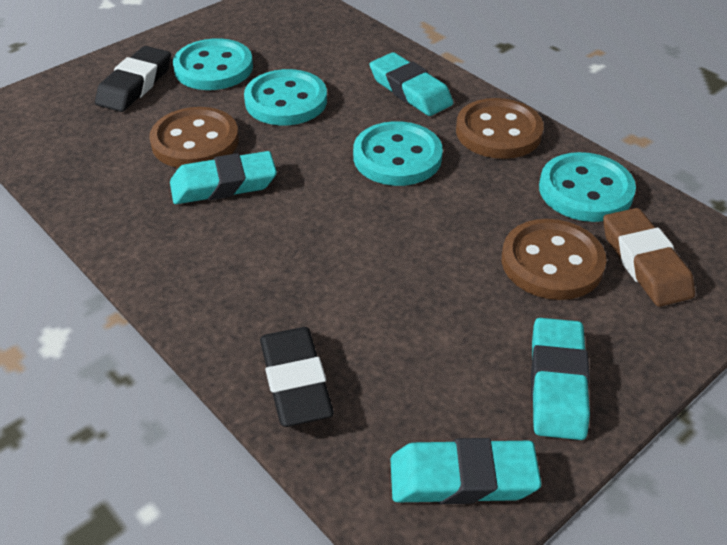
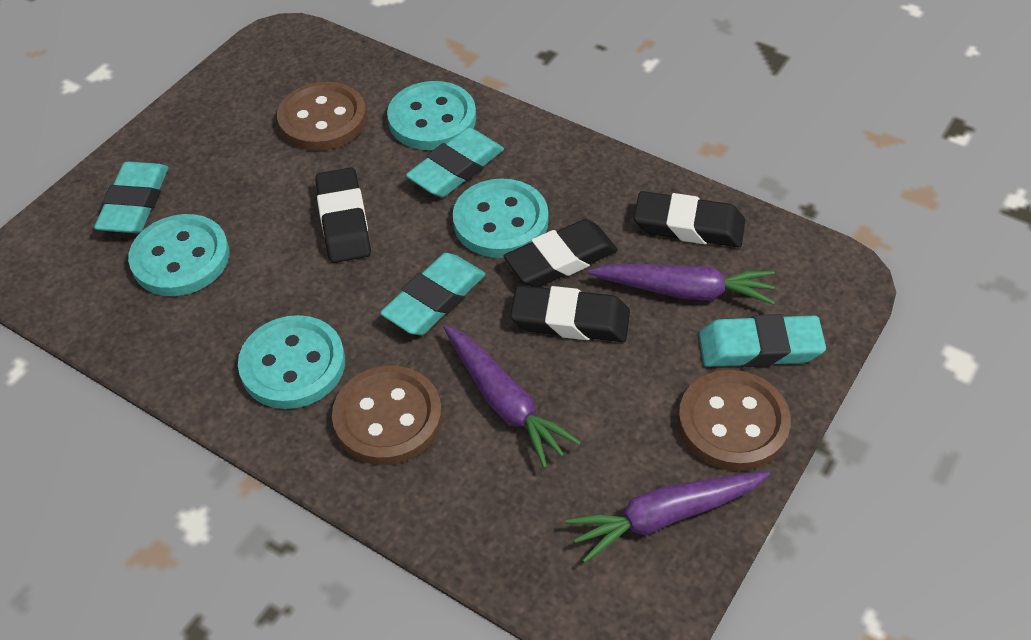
black eraser: 2 -> 4
brown eraser: 1 -> 0
purple carrot: 0 -> 3

